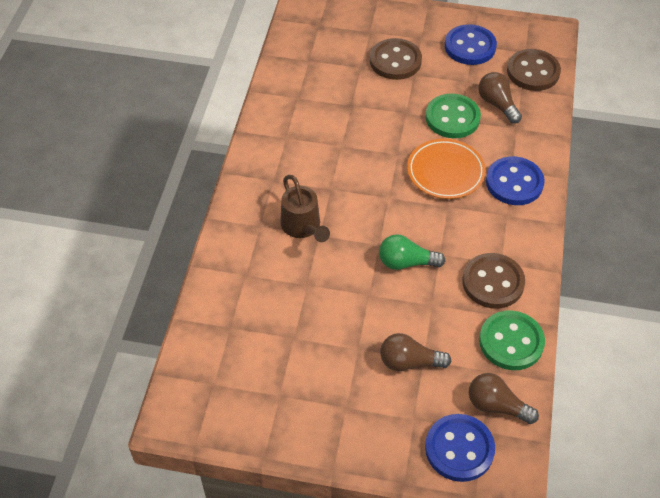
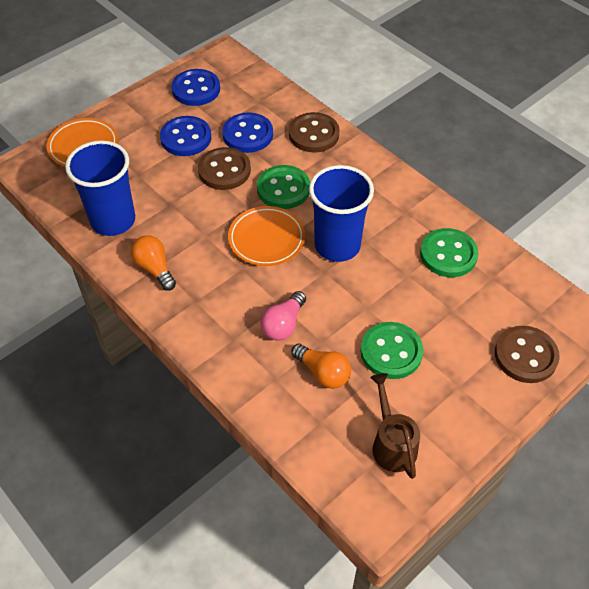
blue cup: 0 -> 2
brown light bulb: 3 -> 0
green button: 2 -> 3
green light bulb: 1 -> 0
orange light bulb: 0 -> 2
orange plate: 1 -> 2
pink light bulb: 0 -> 1

